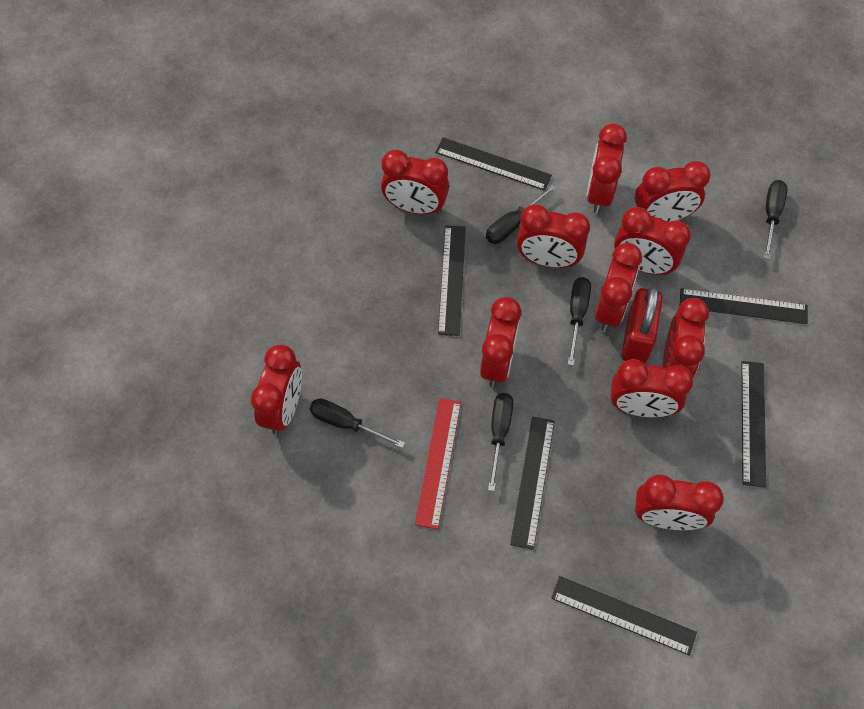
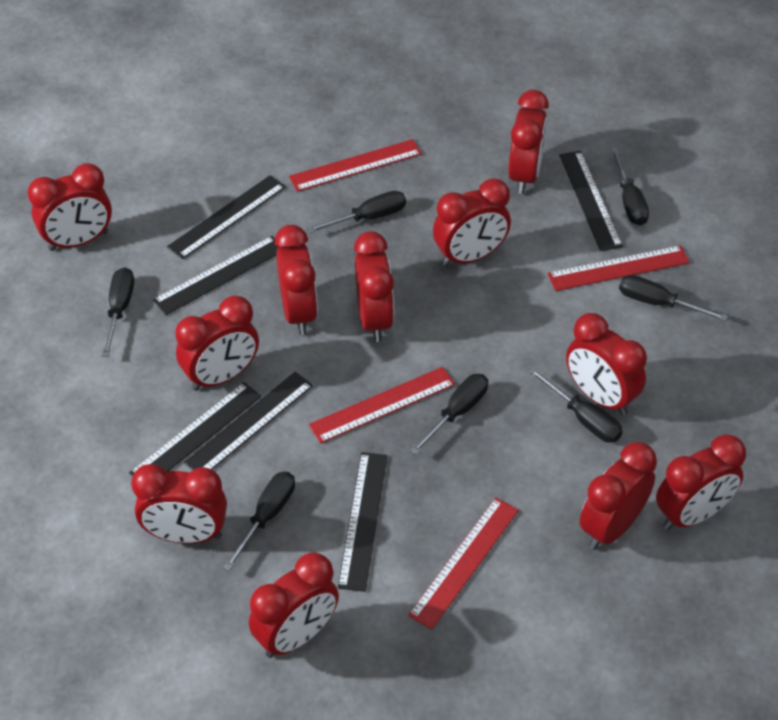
black screwdriver: 5 -> 7
red padlock: 1 -> 0
red ruler: 1 -> 4

